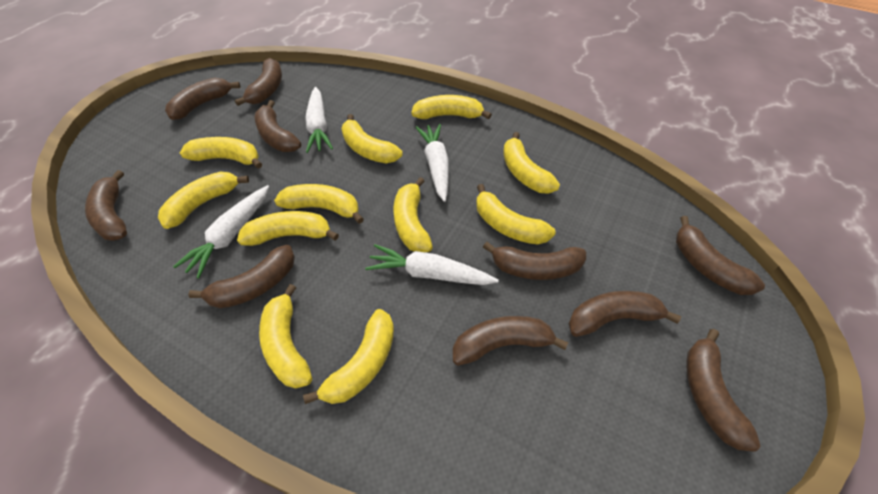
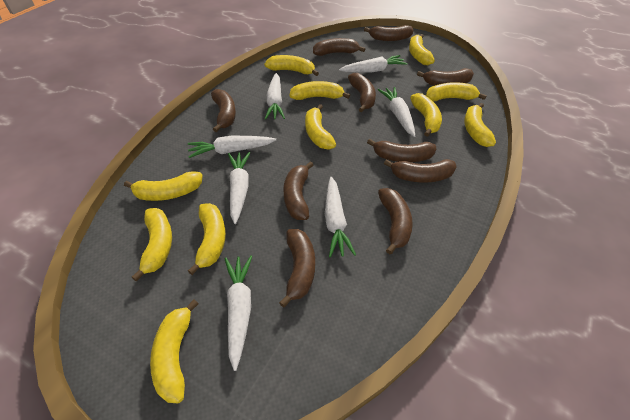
white carrot: 4 -> 7

